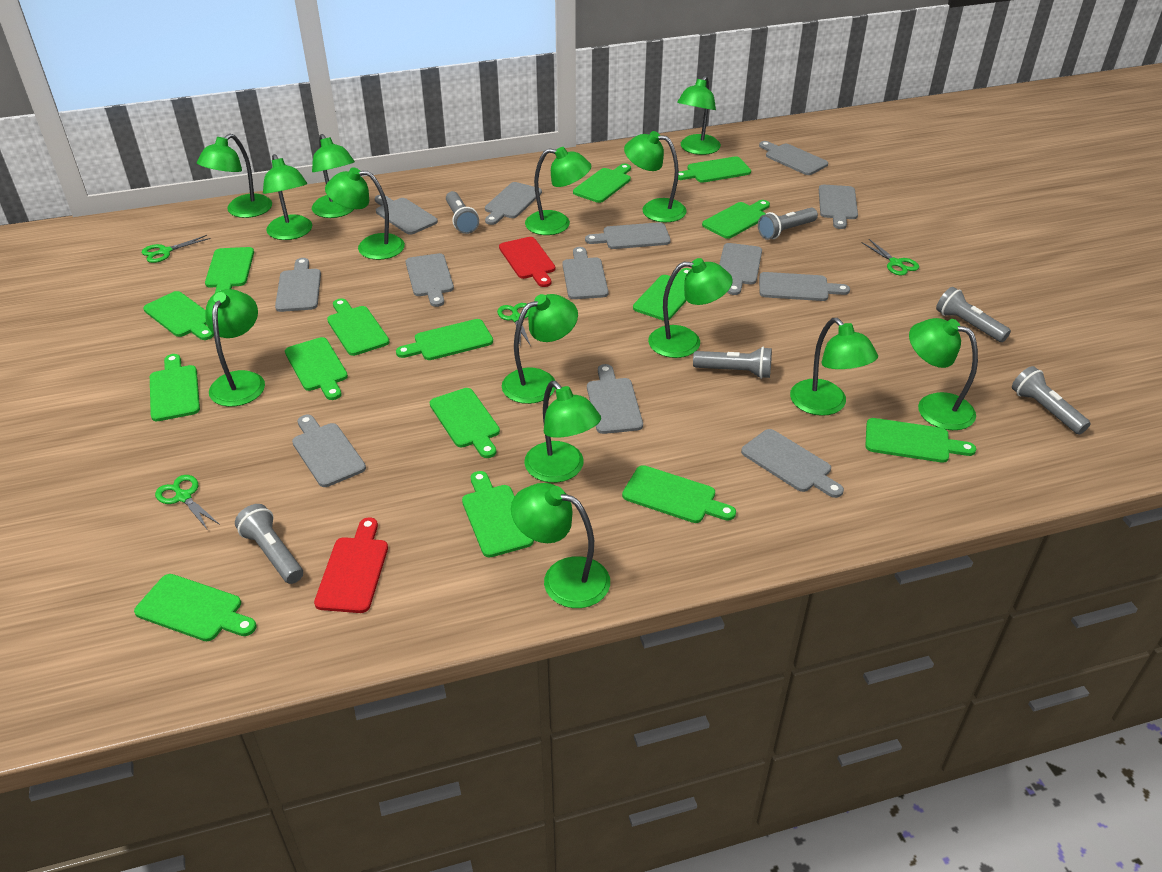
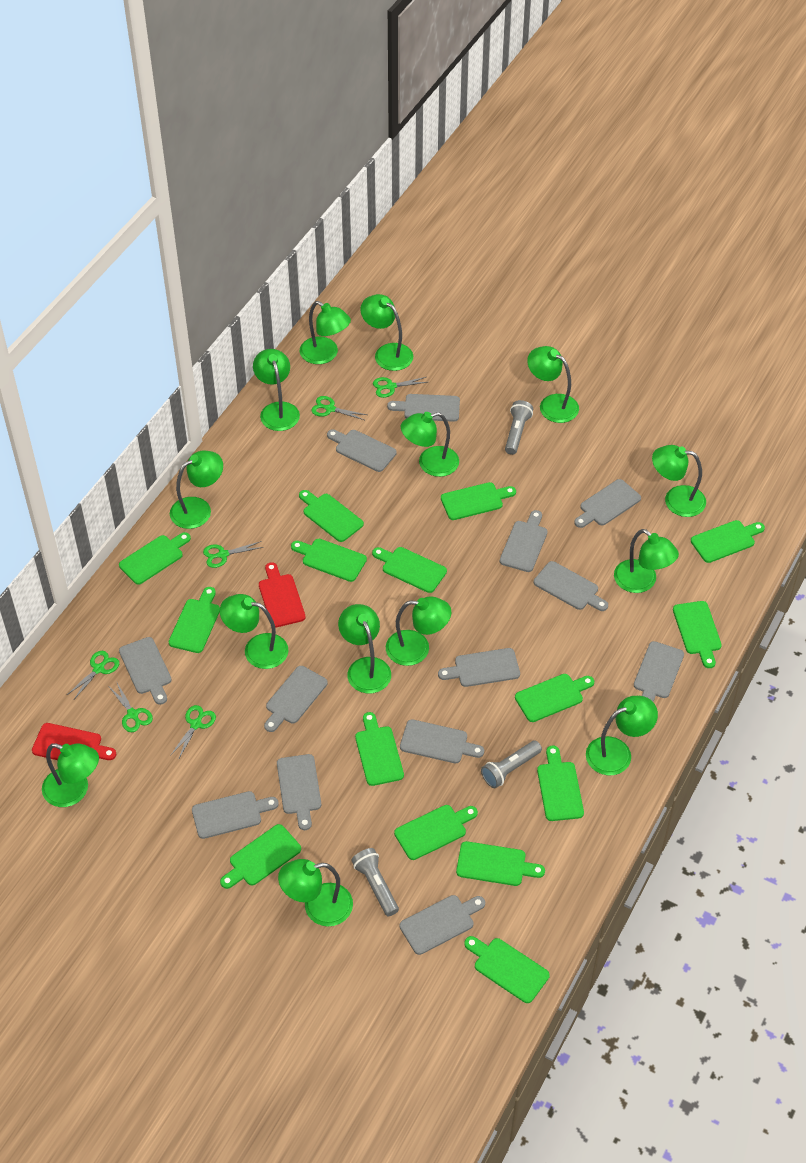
green scissors: 4 -> 6
grey flashlight: 6 -> 3

